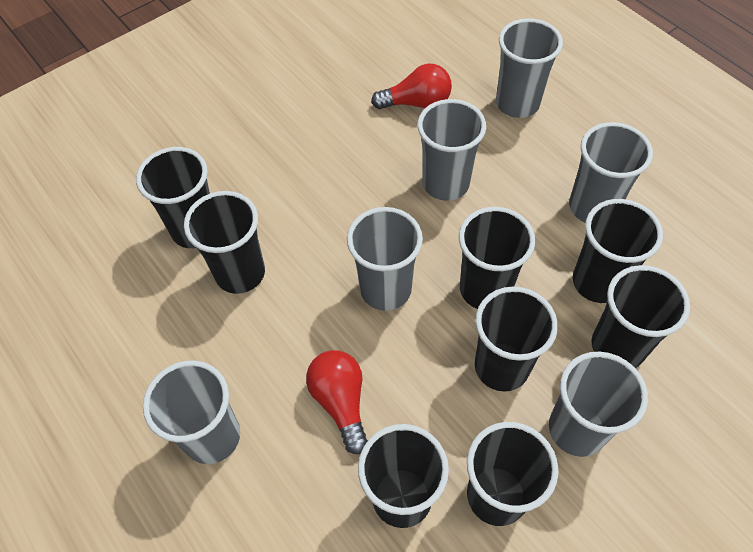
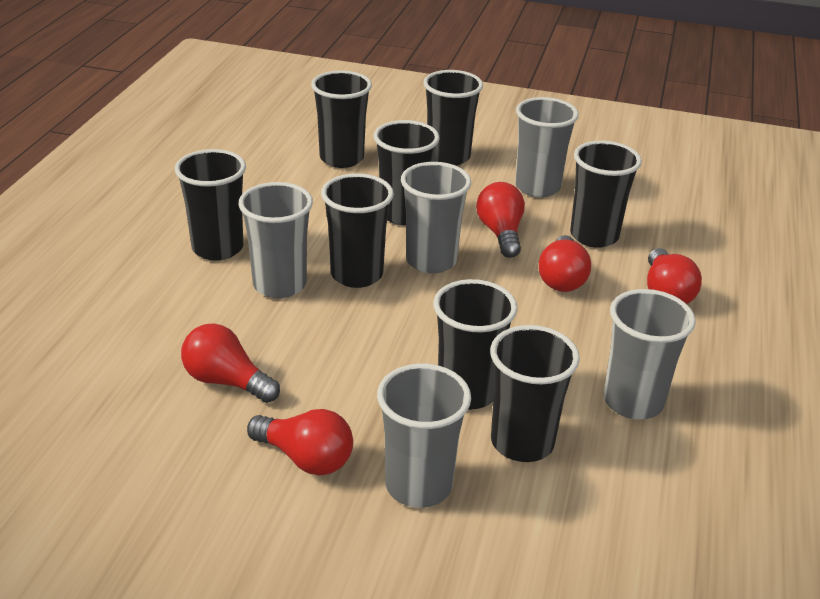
grey cup: 6 -> 5
red light bulb: 2 -> 5

